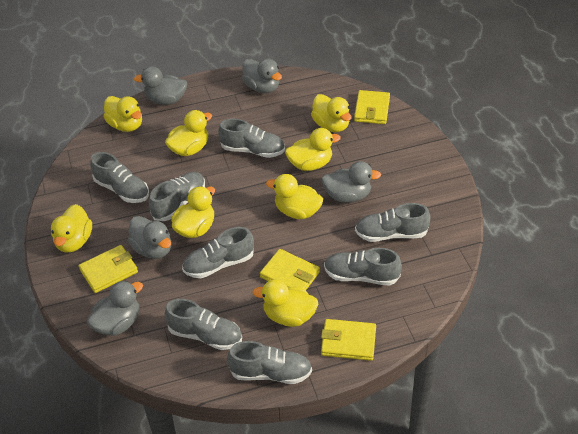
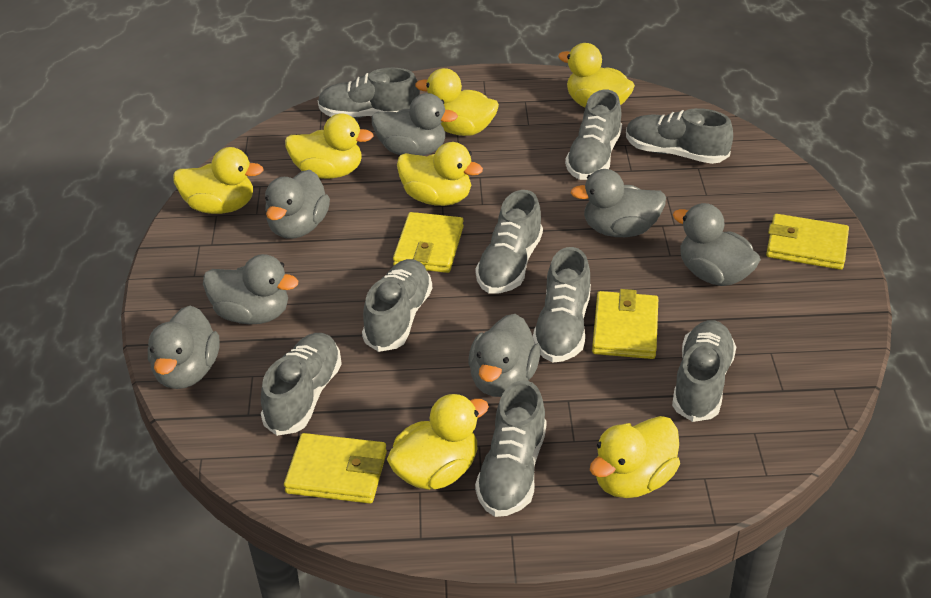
grey duck: 5 -> 7
grey shoe: 8 -> 9
yellow duck: 8 -> 7

